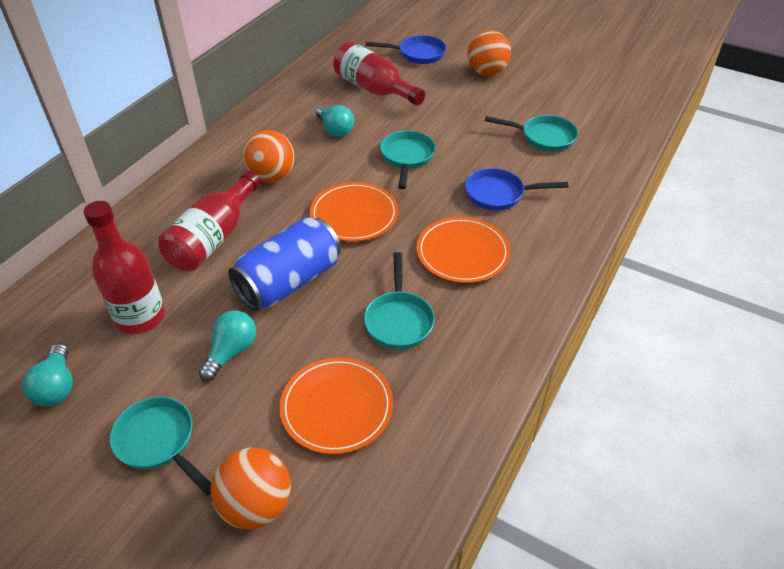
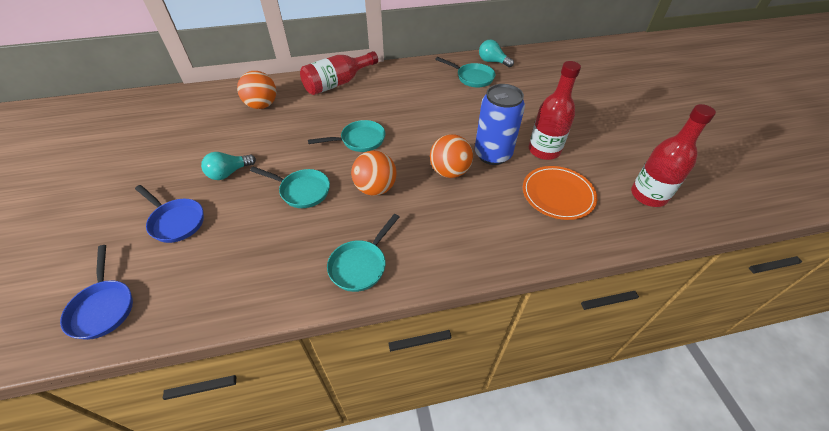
orange plate: 3 -> 1
turquoise light bulb: 3 -> 2

